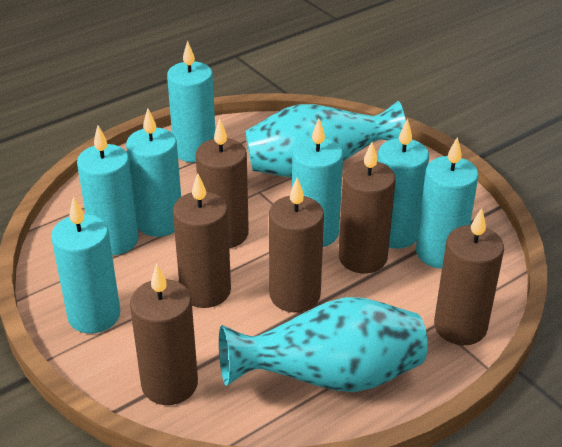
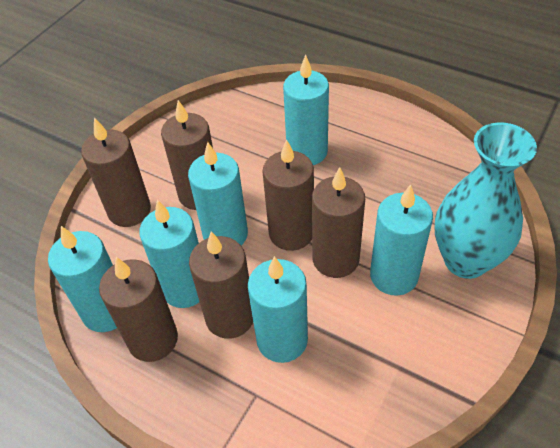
turquoise candle: 7 -> 6
turquoise vase: 2 -> 1

